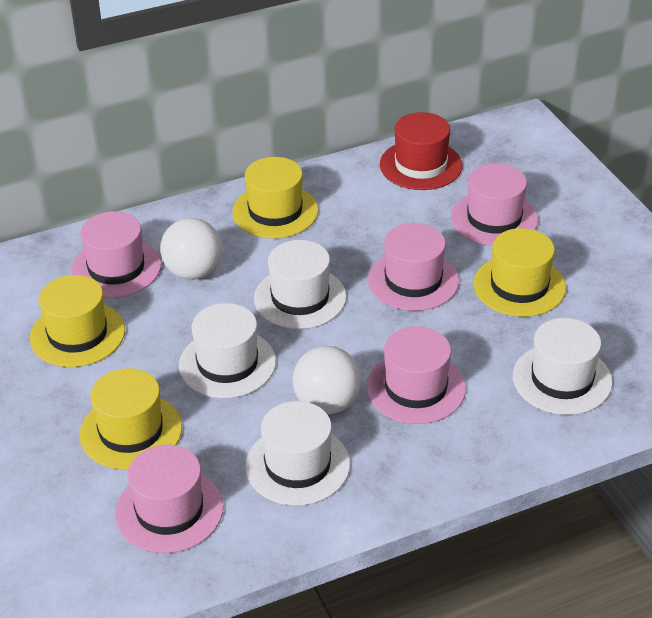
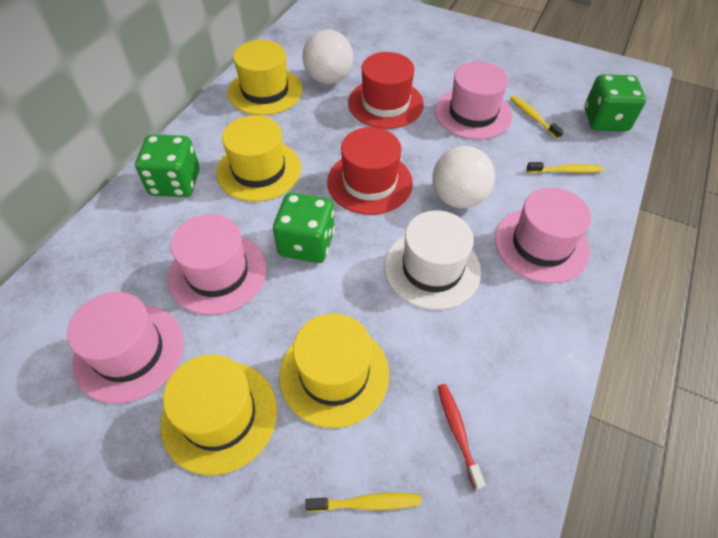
green dice: 0 -> 3
pink hat: 5 -> 4
red hat: 1 -> 2
red toothbrush: 0 -> 1
white hat: 4 -> 1
yellow toothbrush: 0 -> 3

